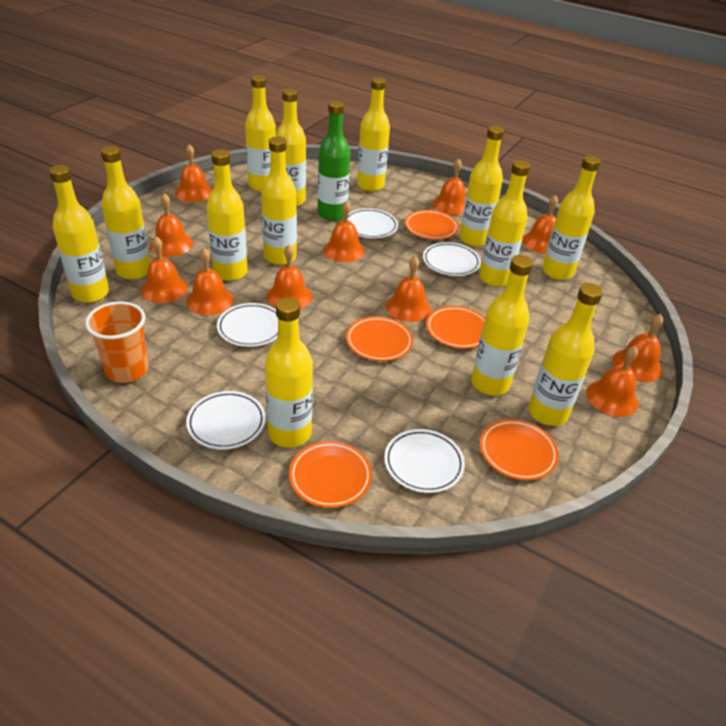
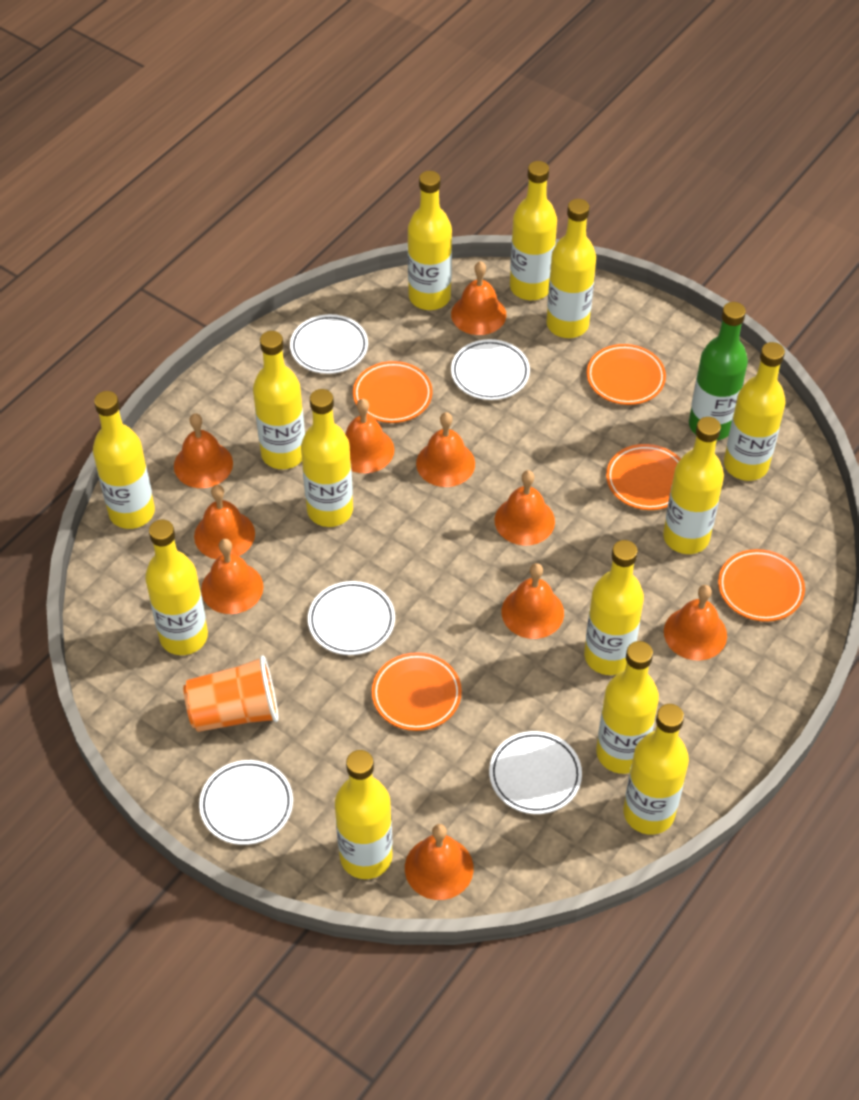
orange bell: 11 -> 10

